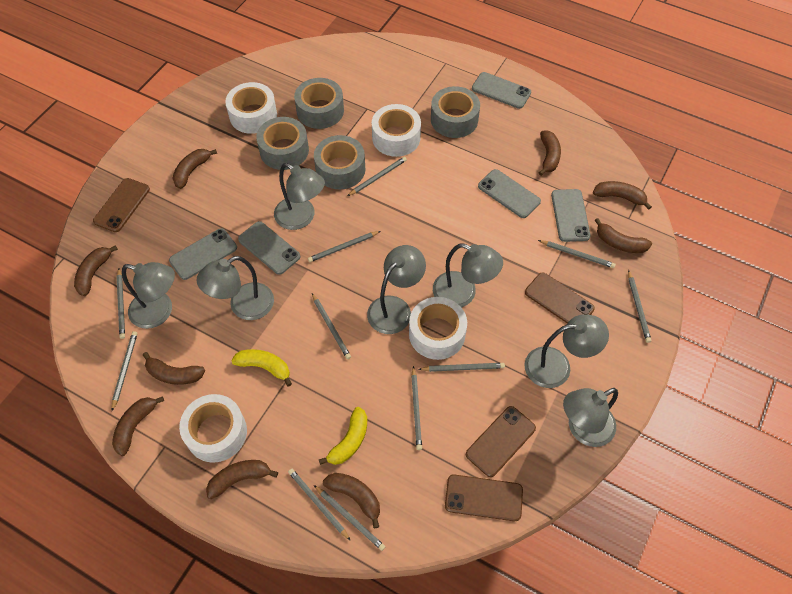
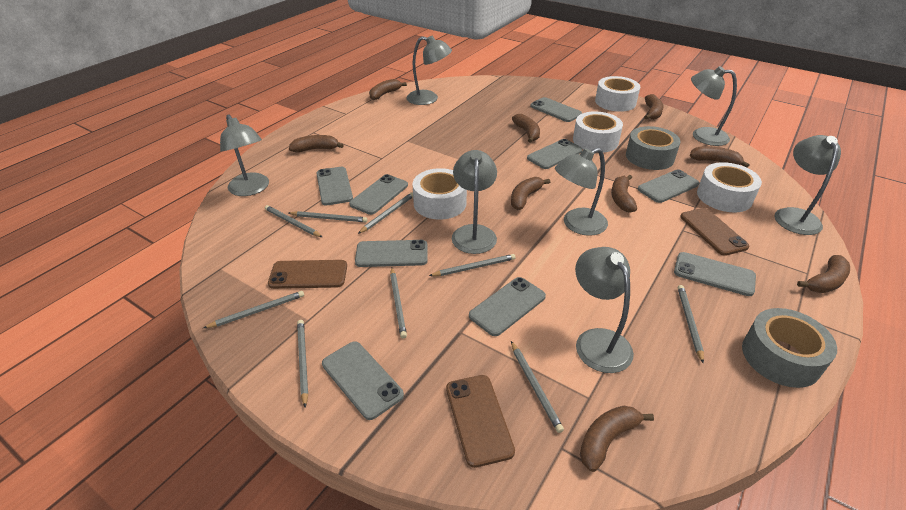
brown phone: 4 -> 3
grey pencil: 11 -> 9
grey phone: 5 -> 9
grey tape: 4 -> 2
yellow banana: 2 -> 0

